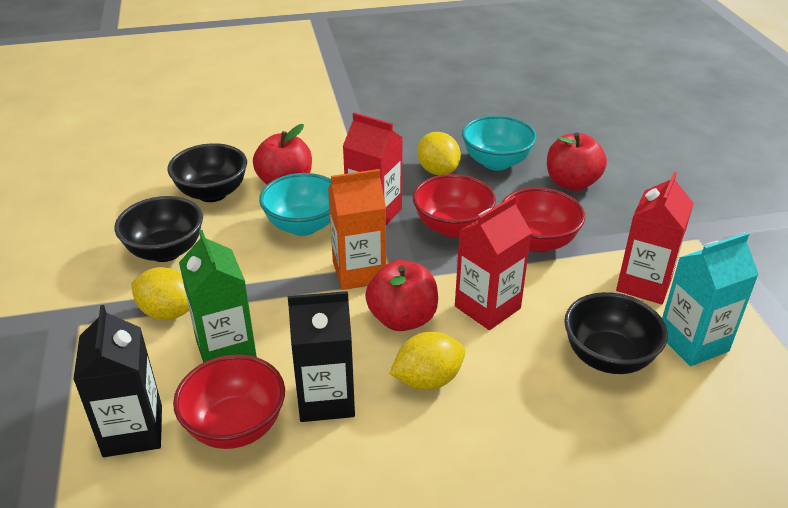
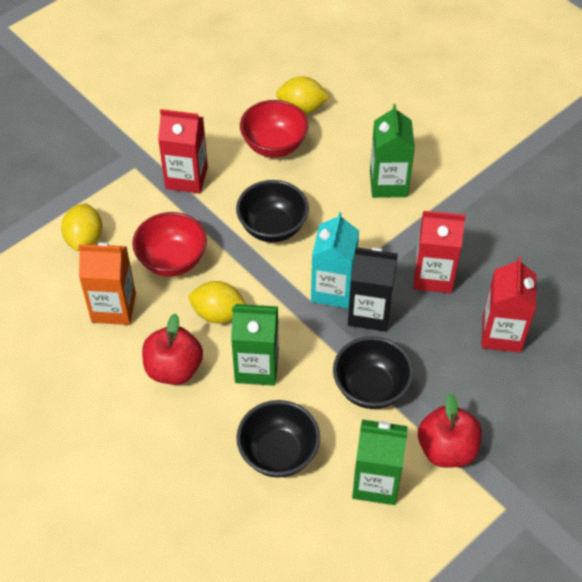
black carton: 2 -> 1
green carton: 1 -> 3
red apple: 3 -> 2
red bowl: 3 -> 2
turquoise bowl: 2 -> 0

